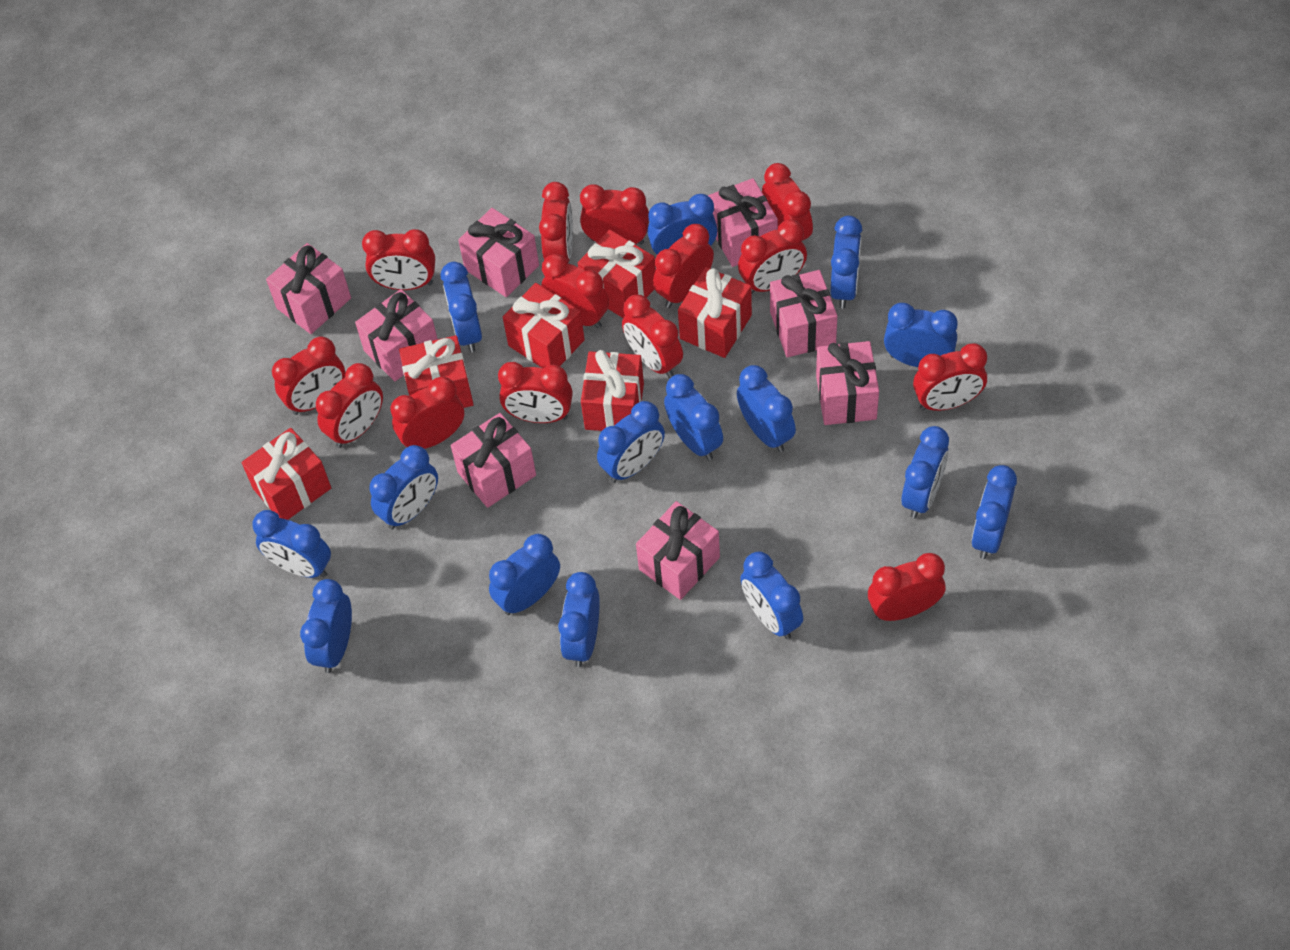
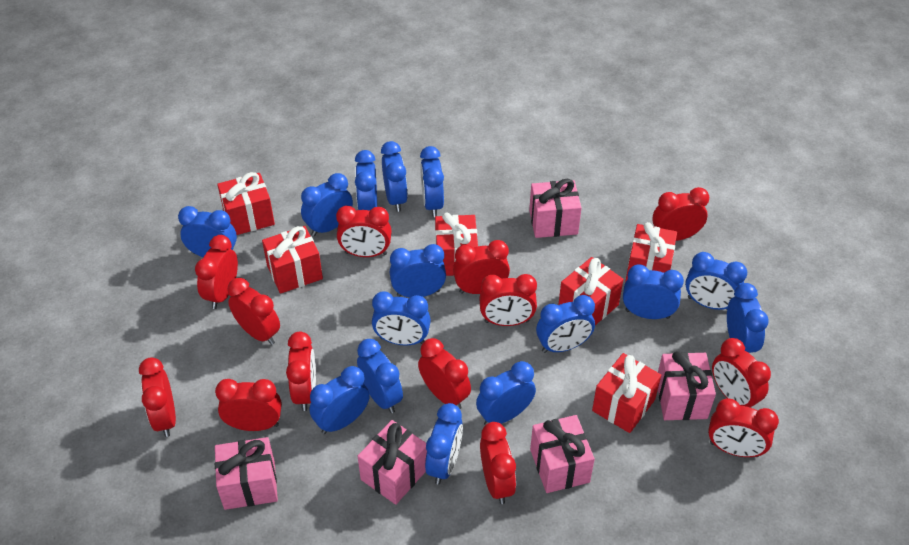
pink gift: 8 -> 5
red clock: 14 -> 13

